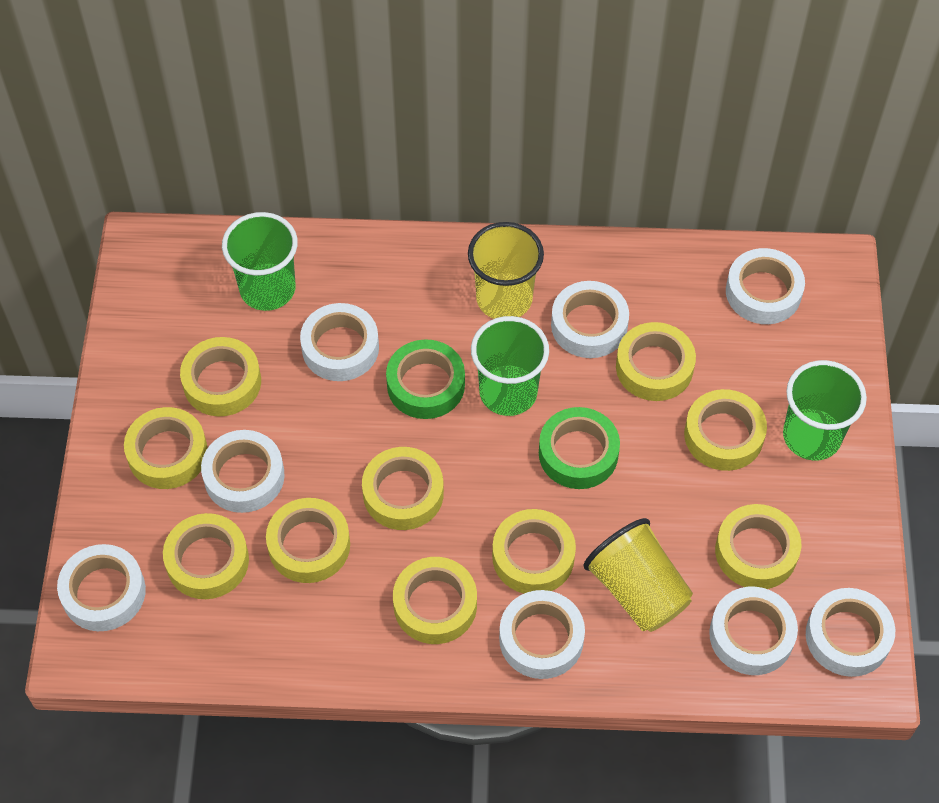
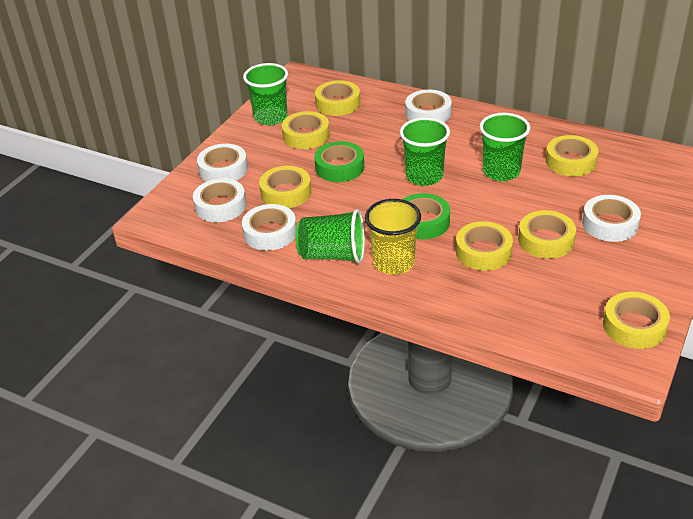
green cup: 3 -> 4
white tape: 8 -> 5
yellow cup: 2 -> 1
yellow tape: 10 -> 7

